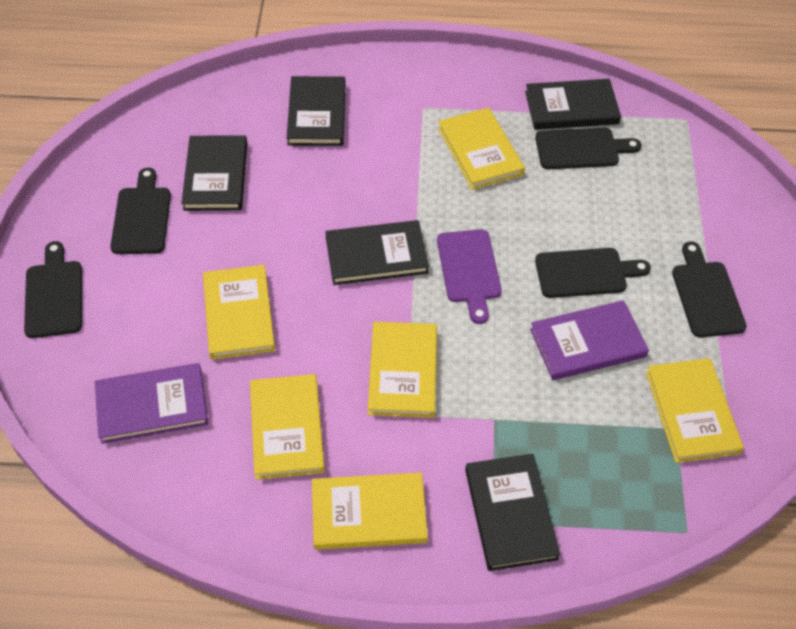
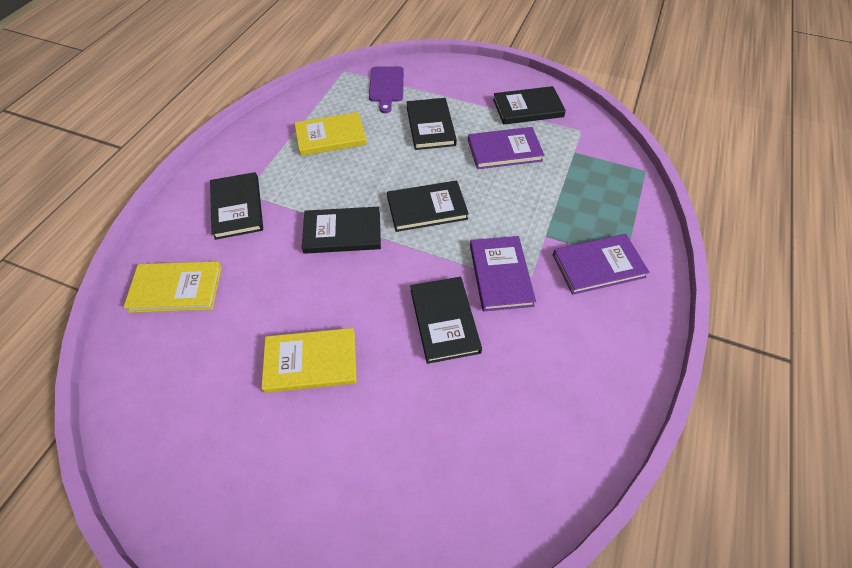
black book: 5 -> 6
black cutting board: 5 -> 0
purple book: 2 -> 3
yellow book: 6 -> 3

